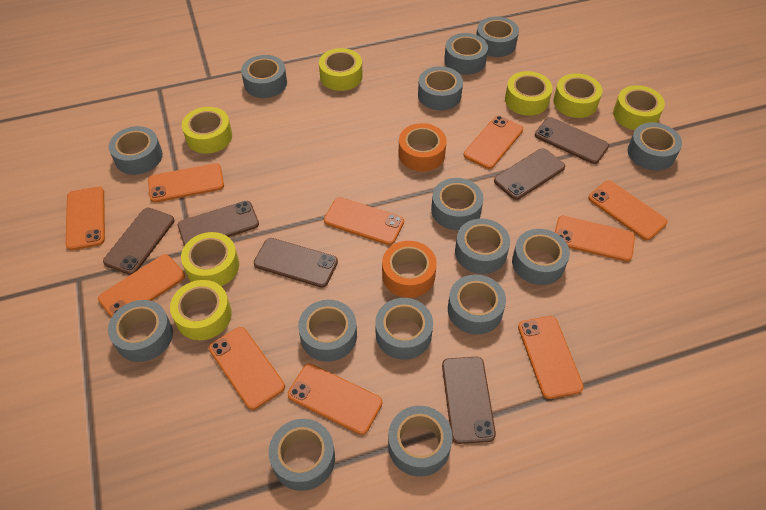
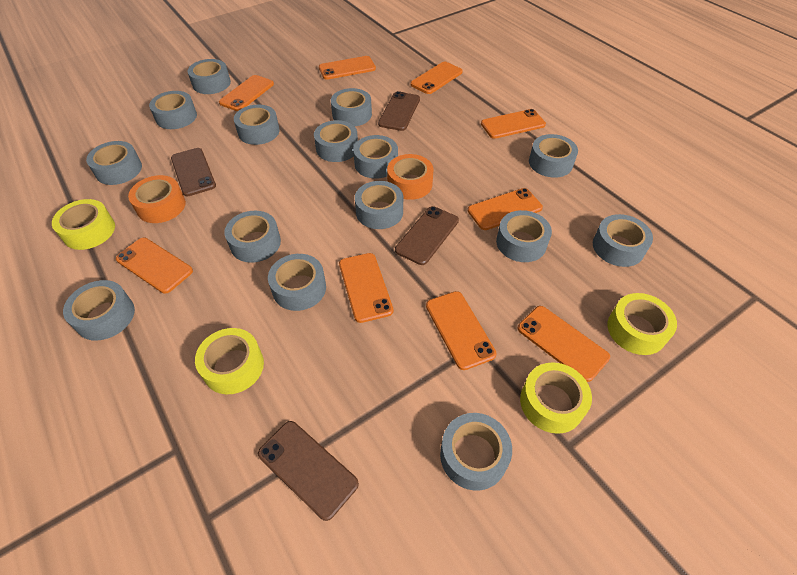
brown phone: 6 -> 4
orange phone: 10 -> 9
yellow tape: 7 -> 4

